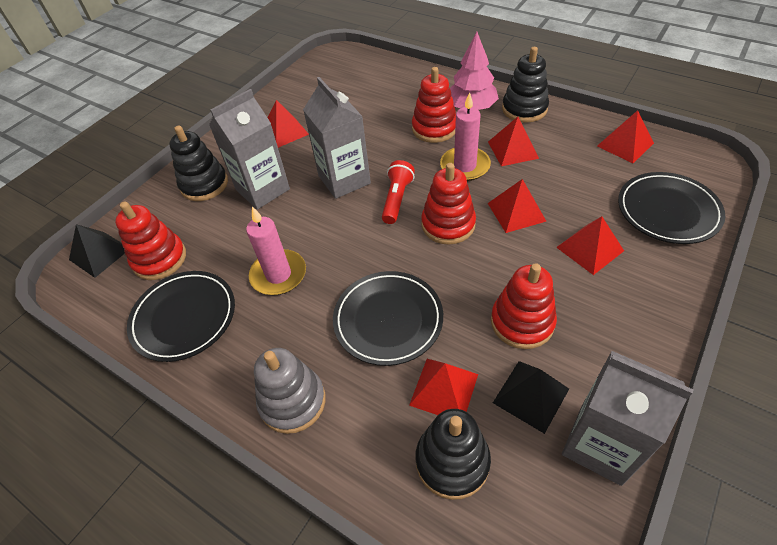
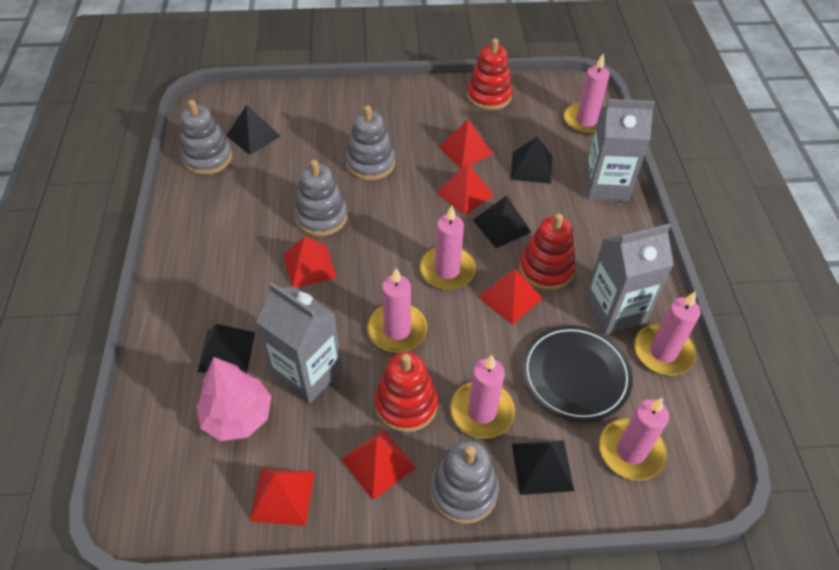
black plate: 3 -> 1
black pyramid: 2 -> 5
black stacking toy: 3 -> 0
grey stacking toy: 1 -> 4
pink candle: 2 -> 6
red flashlight: 1 -> 0
red stacking toy: 4 -> 3

